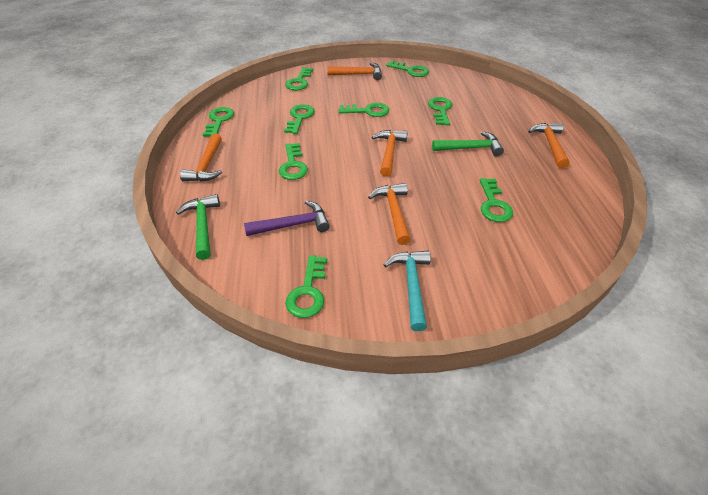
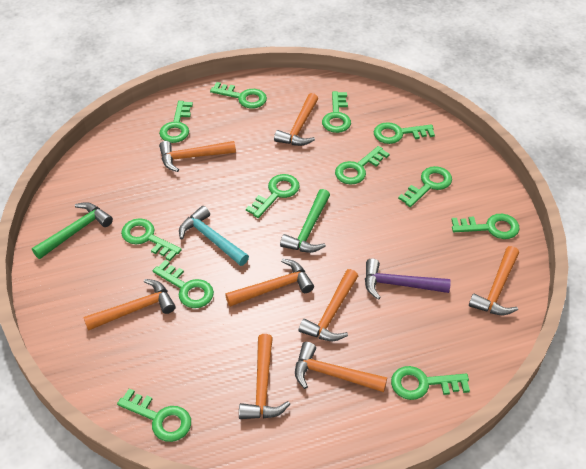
green key: 9 -> 12
orange hammer: 5 -> 8

